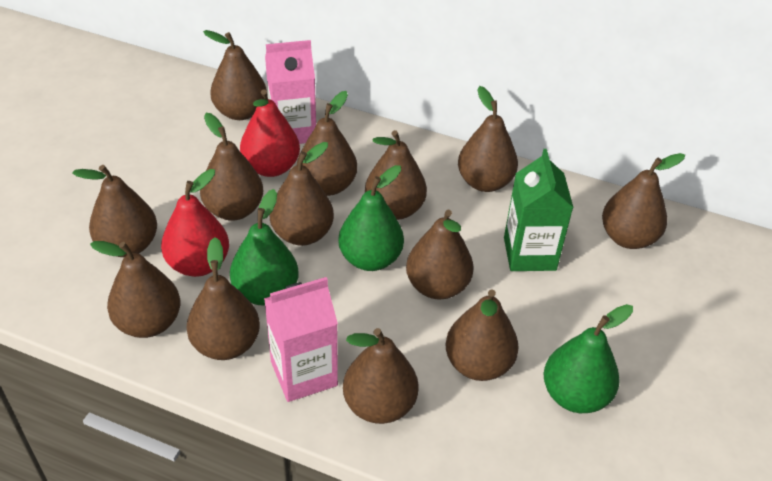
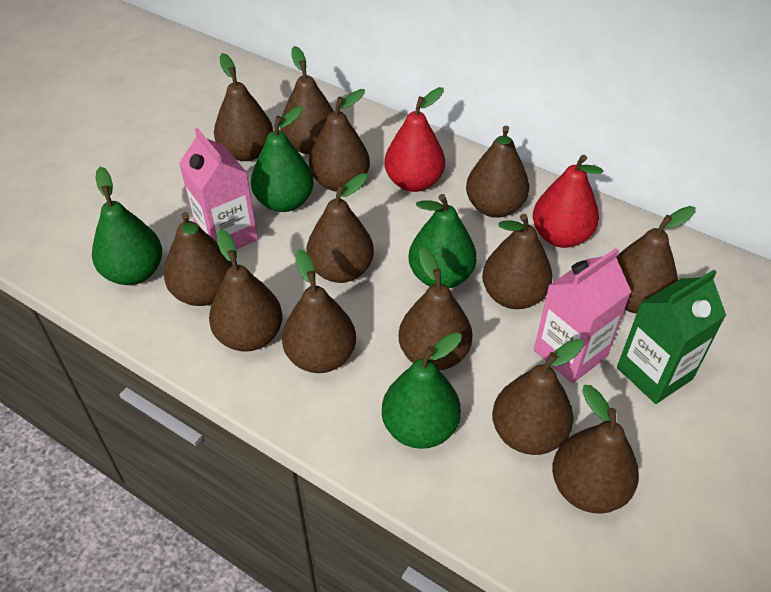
green pear: 3 -> 4

